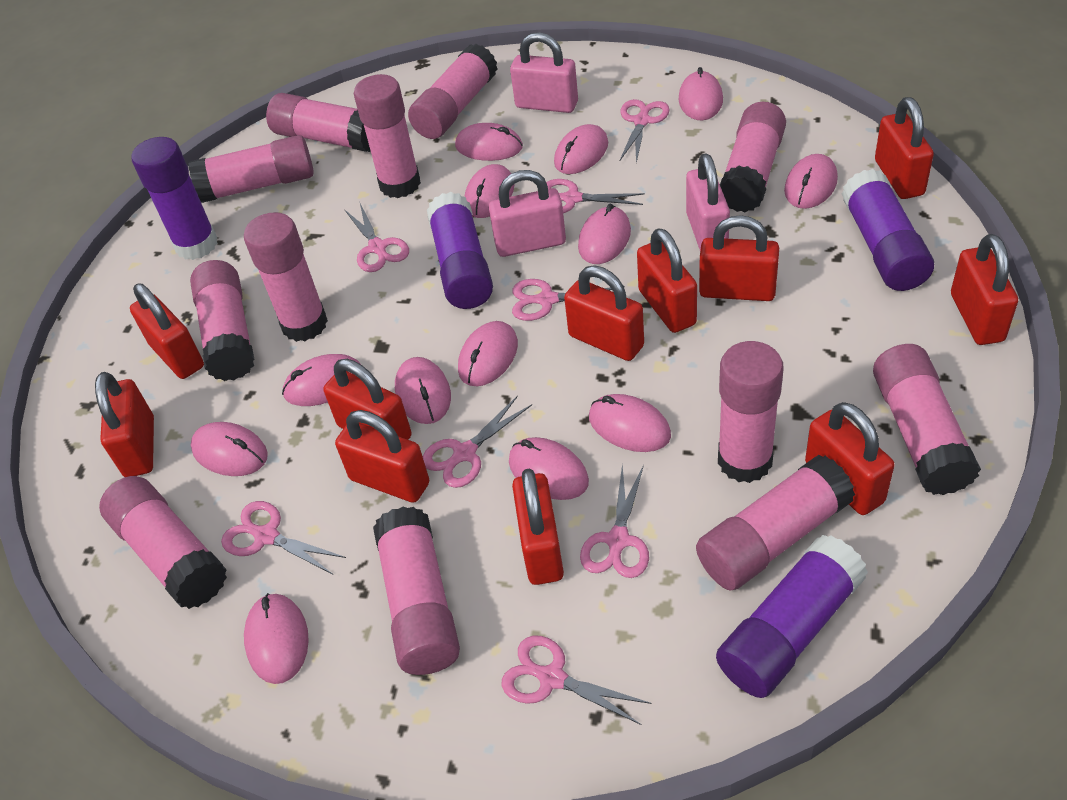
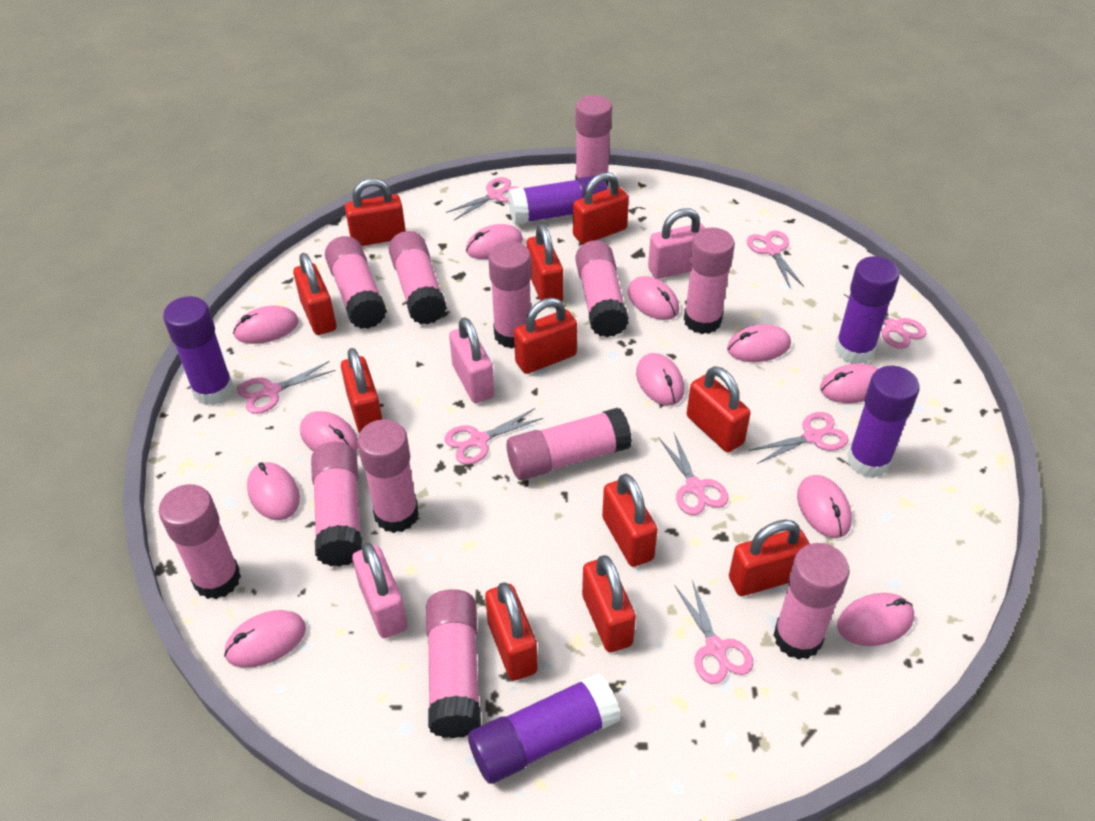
pink mouse: 13 -> 11
purple glue stick: 4 -> 5

